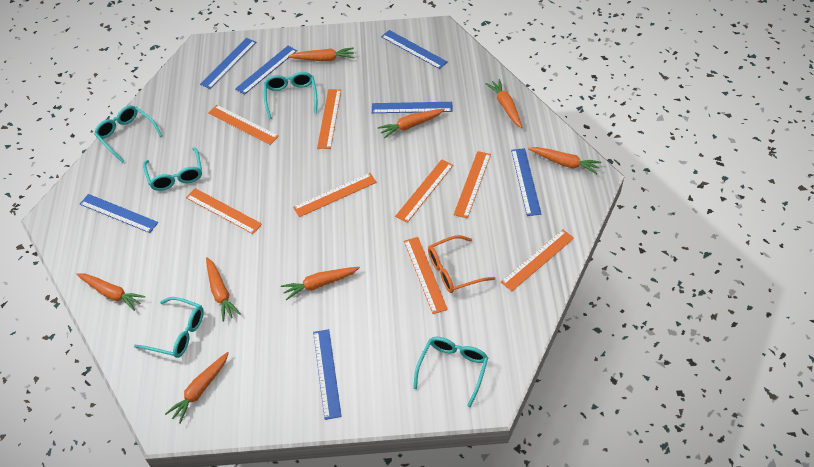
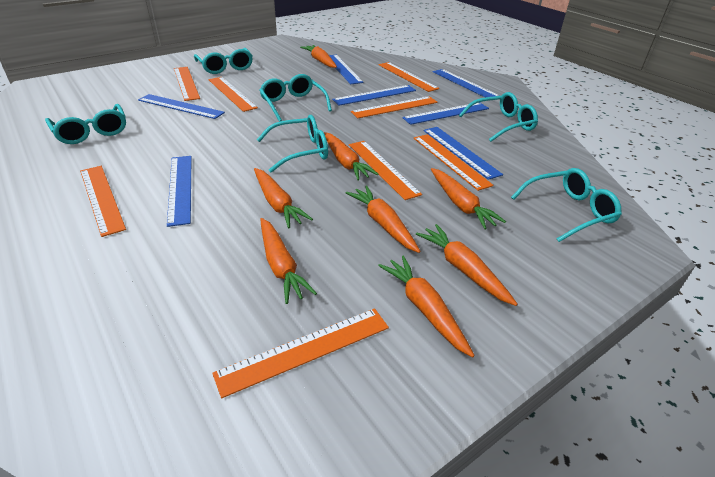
orange glasses: 1 -> 0
turquoise glasses: 5 -> 6

